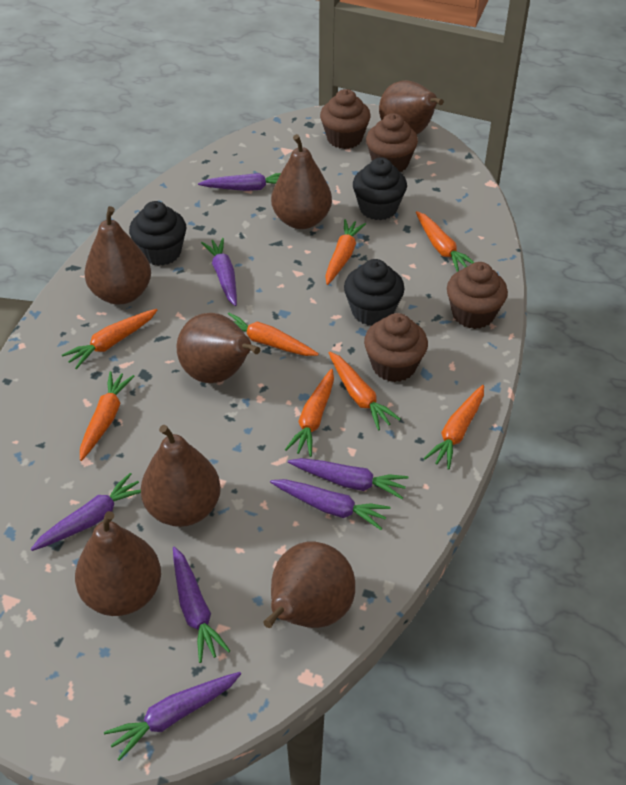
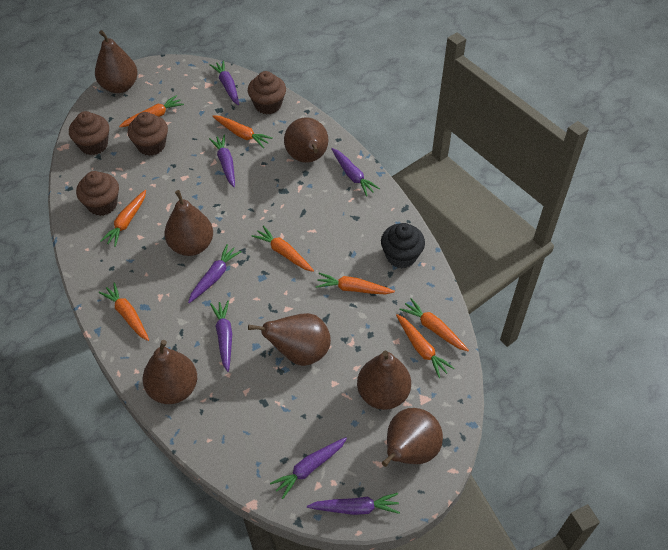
black cupcake: 3 -> 1

